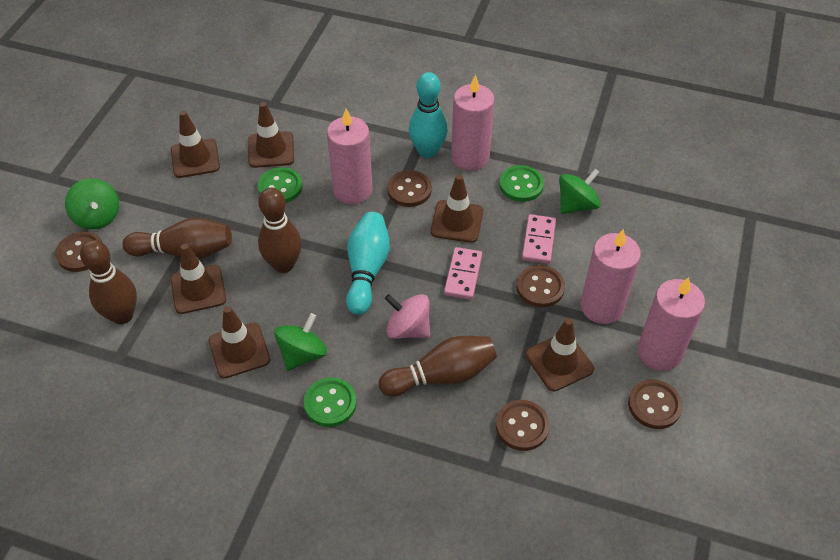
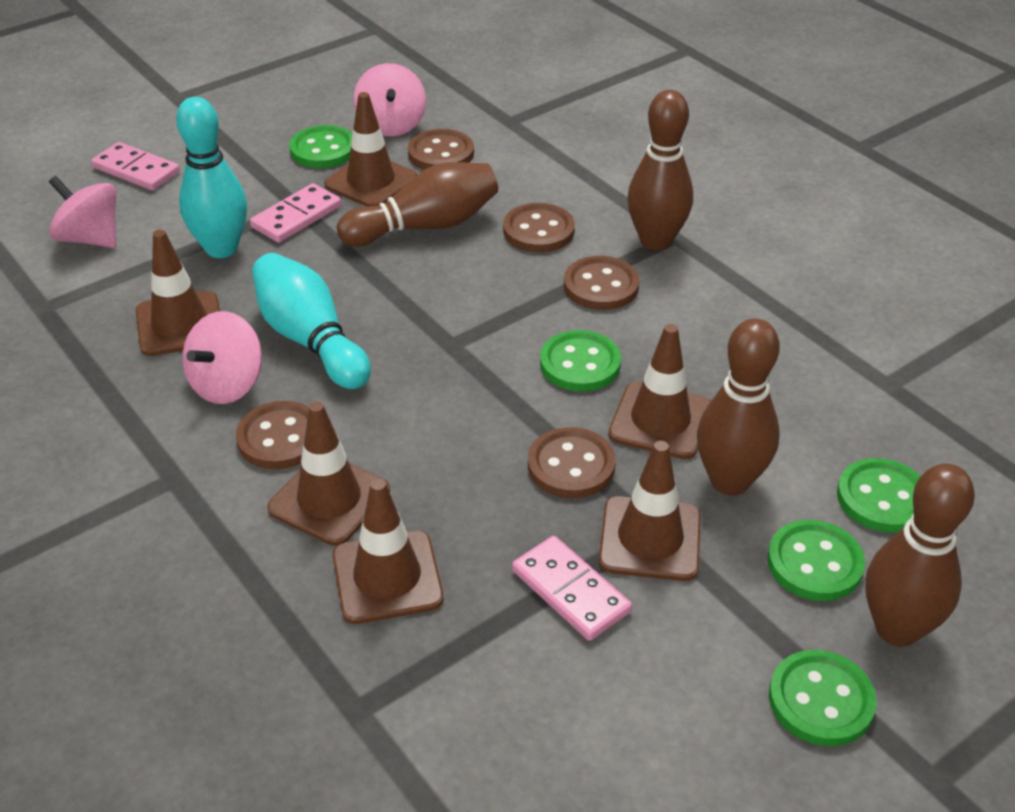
green button: 3 -> 5
green spinning top: 3 -> 0
pink candle: 4 -> 0
pink domino: 2 -> 3
pink spinning top: 1 -> 3

